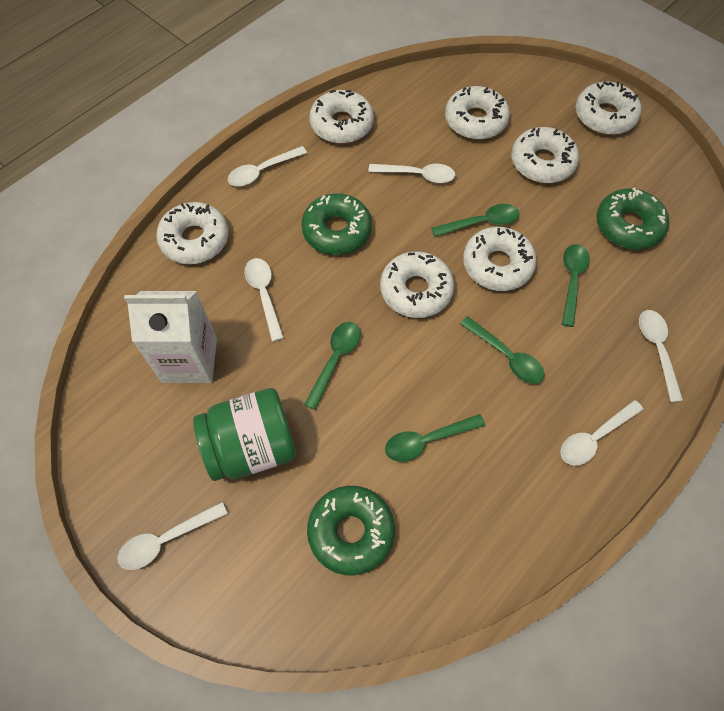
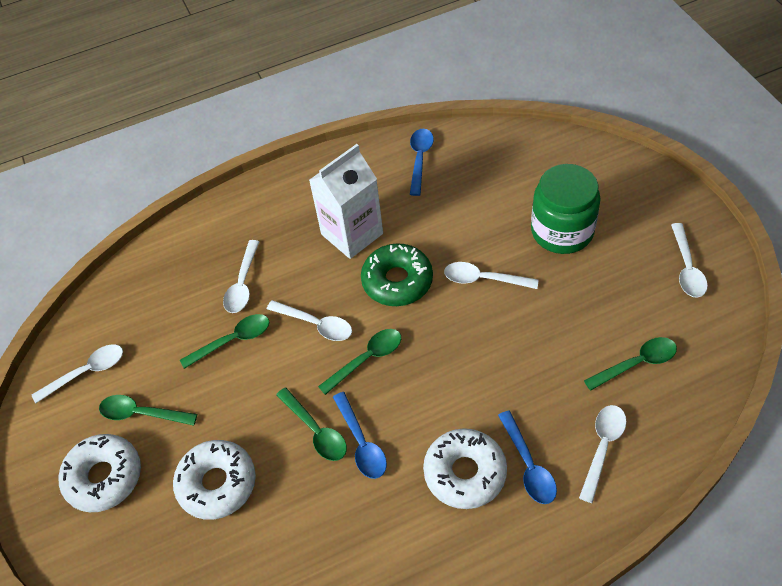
blue spoon: 0 -> 3
green donut: 3 -> 1
white donut: 7 -> 3

